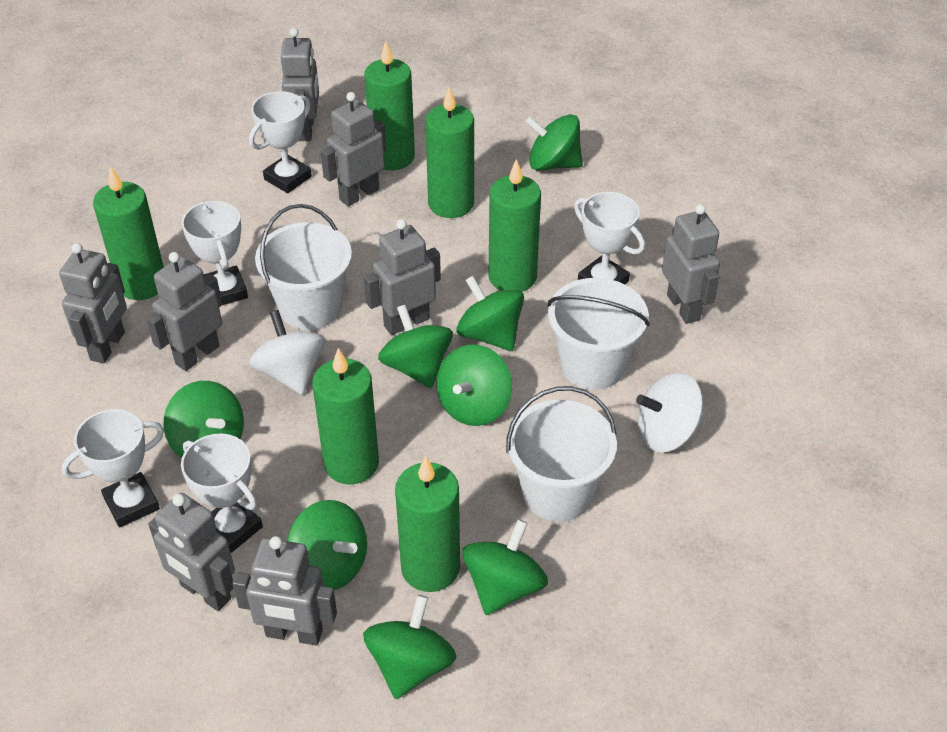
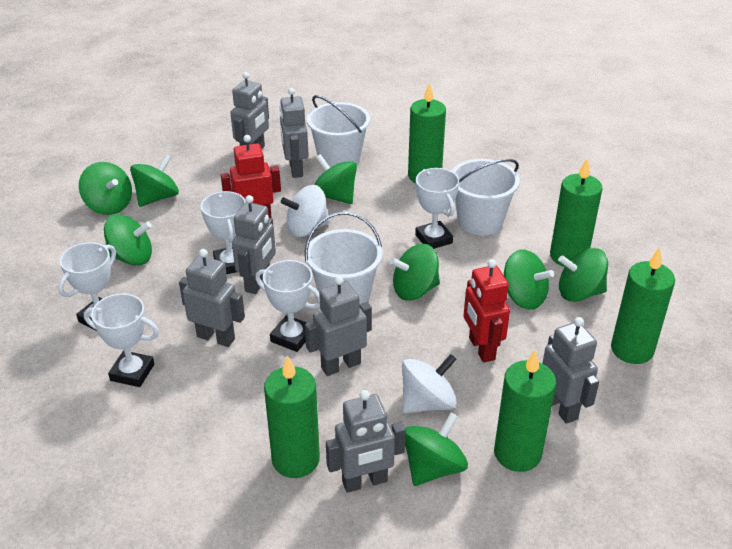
green candle: 6 -> 5
grey robot: 8 -> 7
red robot: 0 -> 2

